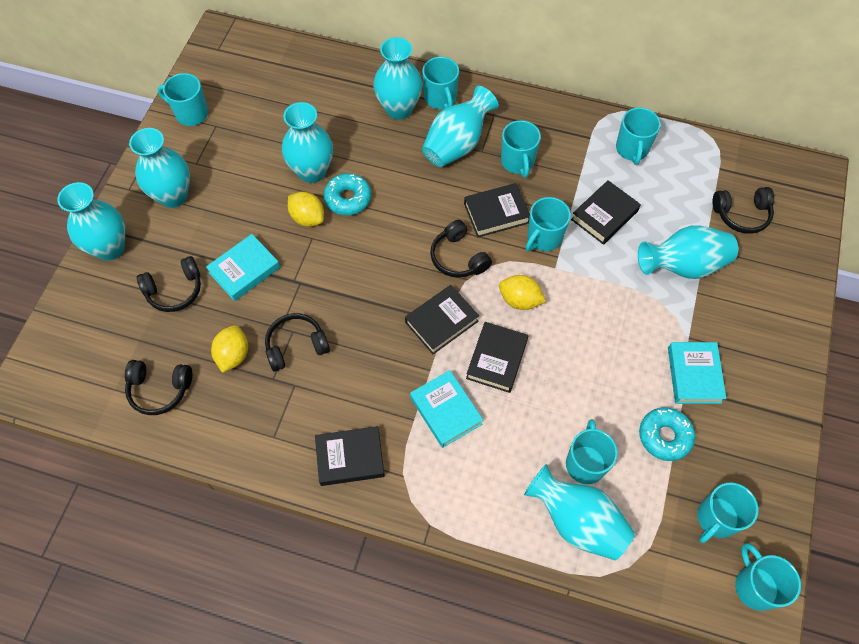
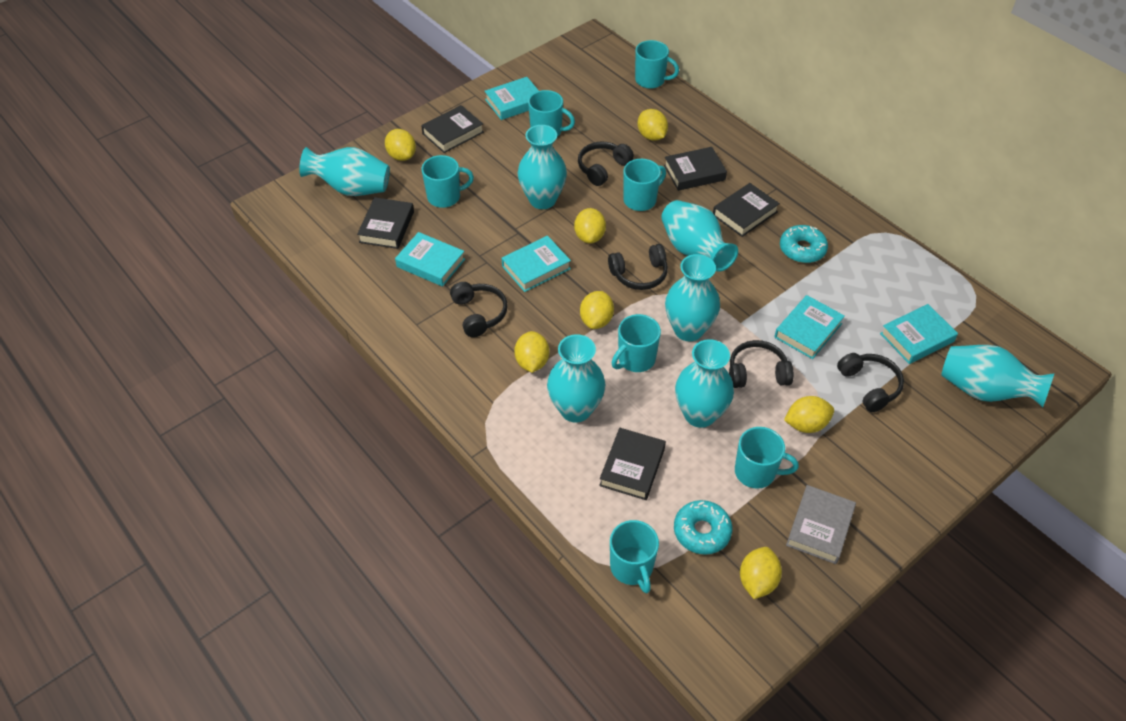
grey book: 0 -> 1
turquoise book: 3 -> 5
turquoise mug: 8 -> 7
yellow lemon: 3 -> 7

